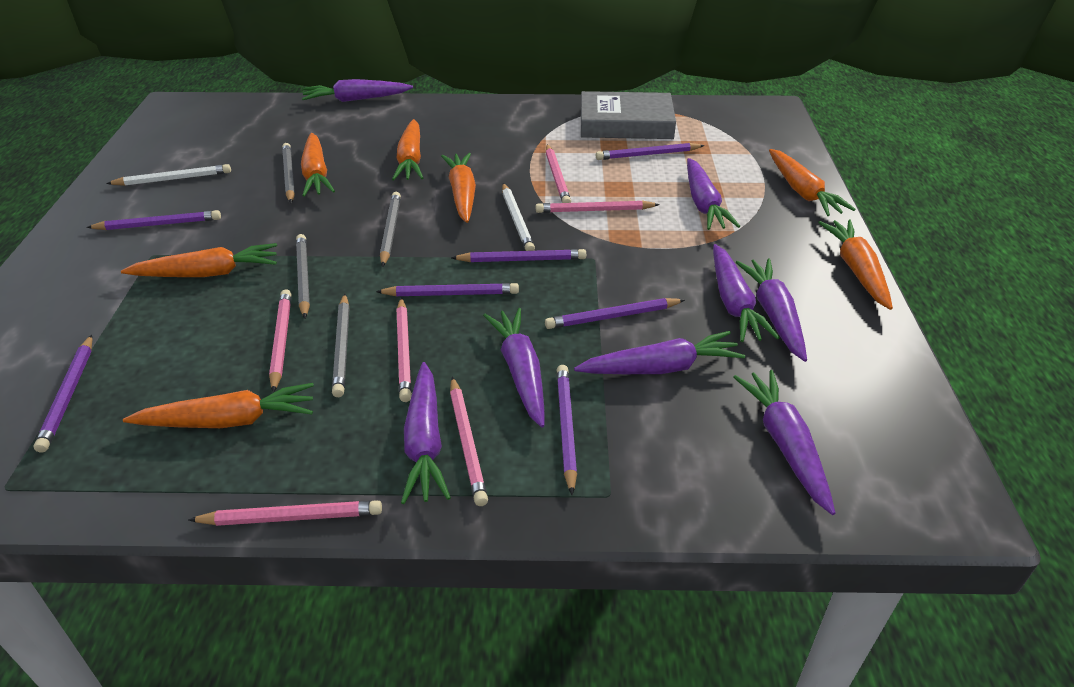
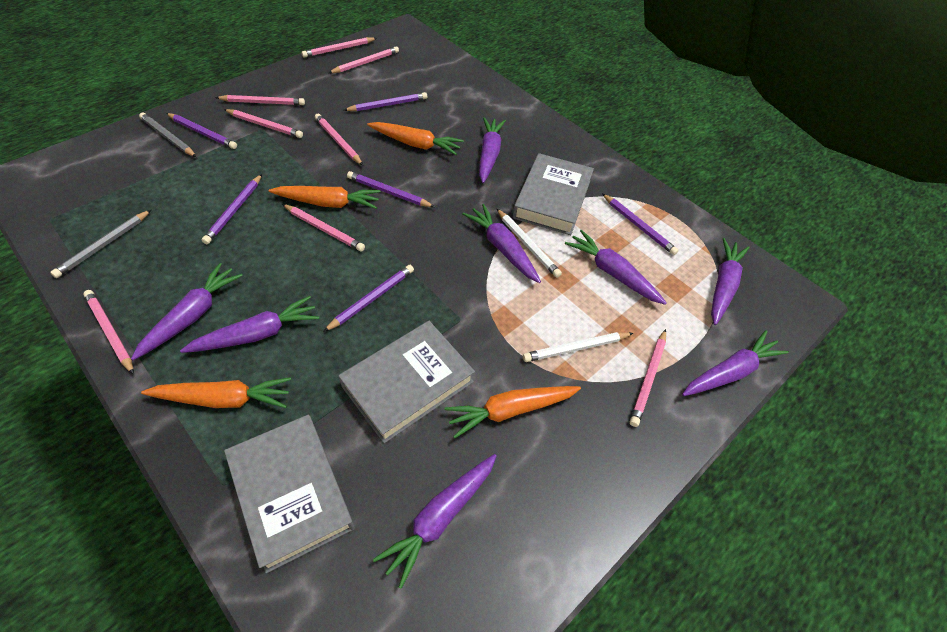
grey book: 1 -> 3
grey pencil: 4 -> 2
orange carrot: 7 -> 4
pink pencil: 6 -> 8
purple pencil: 7 -> 6

